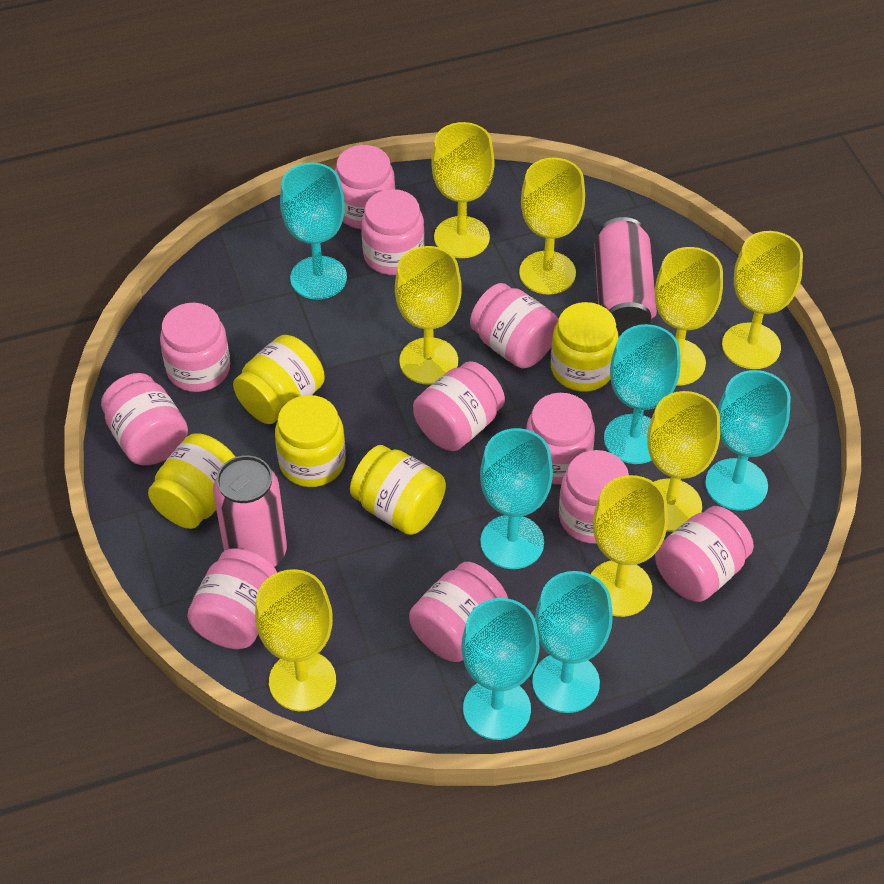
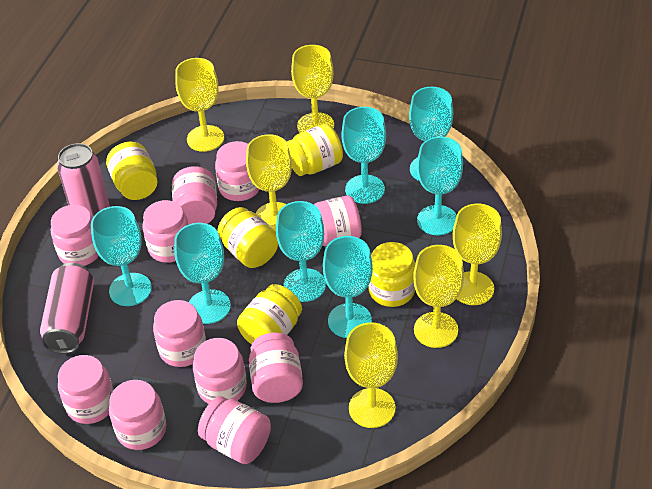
turquoise goblet: 6 -> 7
yellow goblet: 8 -> 6

